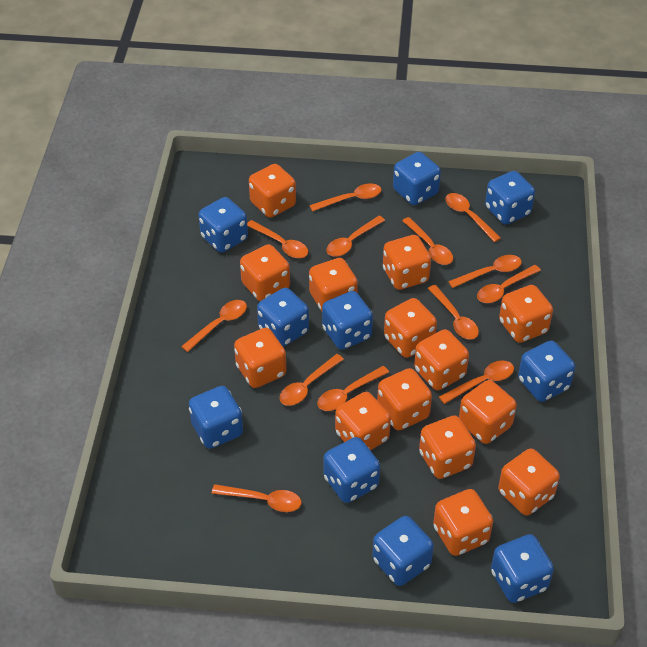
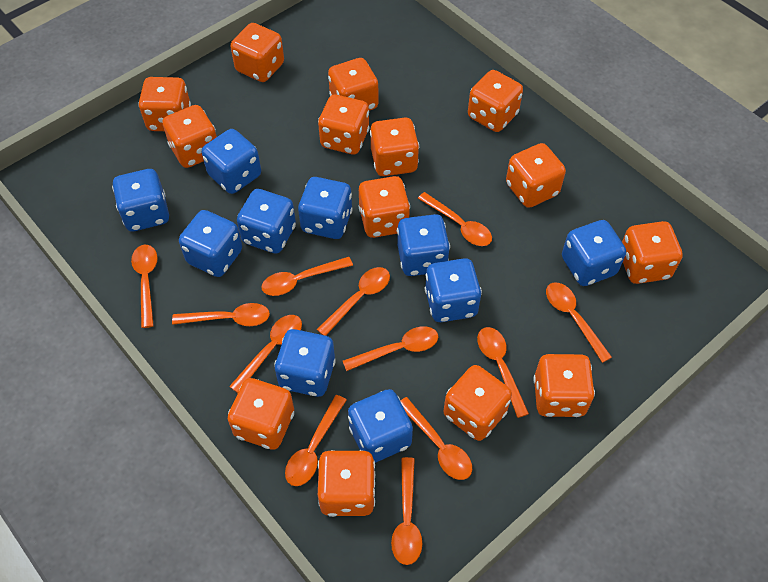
orange spoon: 13 -> 12

